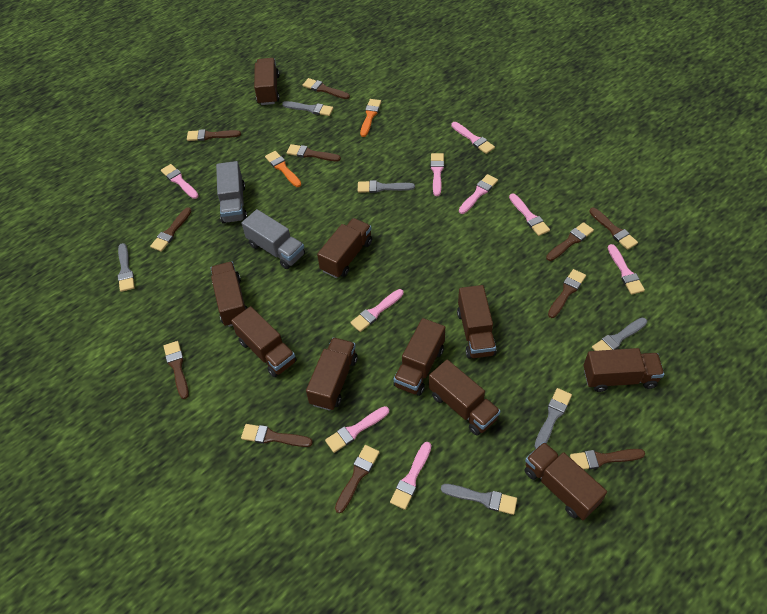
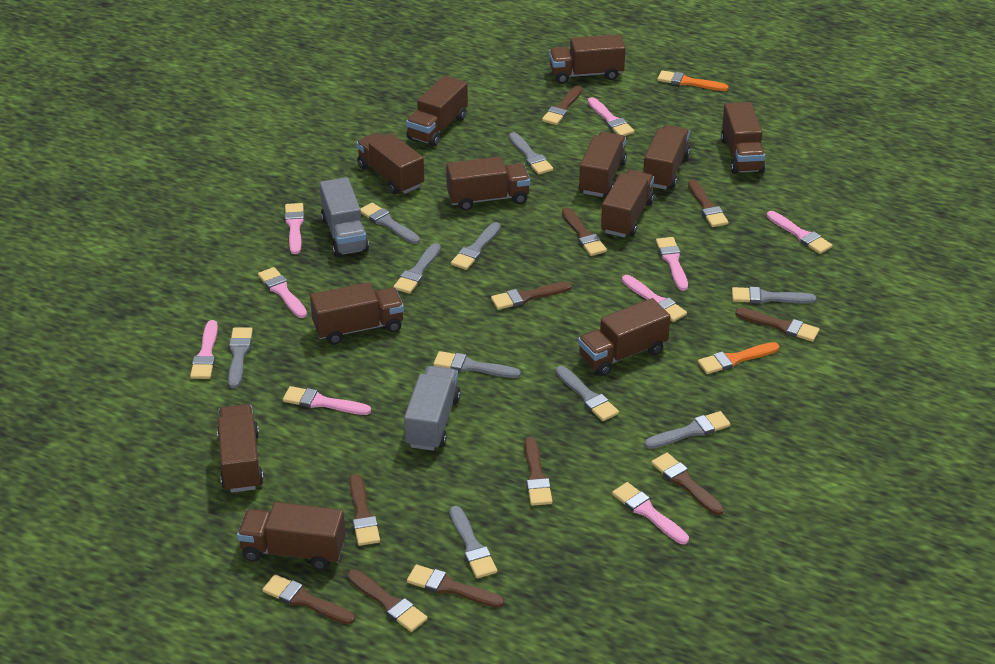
brown truck: 10 -> 12
grey brush: 6 -> 10

